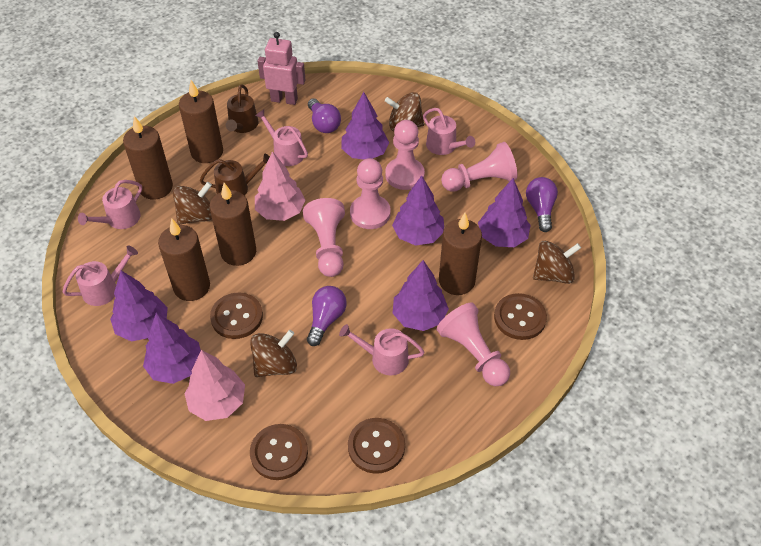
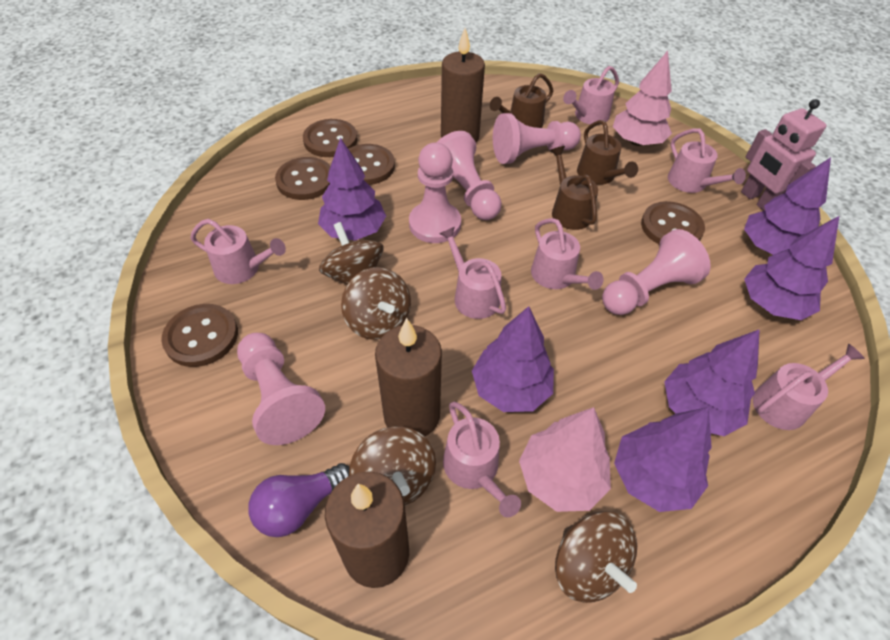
brown button: 4 -> 5
brown candle: 5 -> 3
brown watering can: 2 -> 3
pink watering can: 5 -> 7
purple light bulb: 3 -> 1

